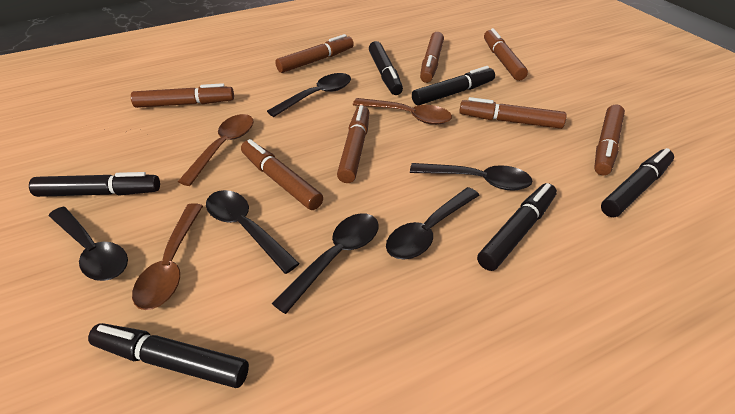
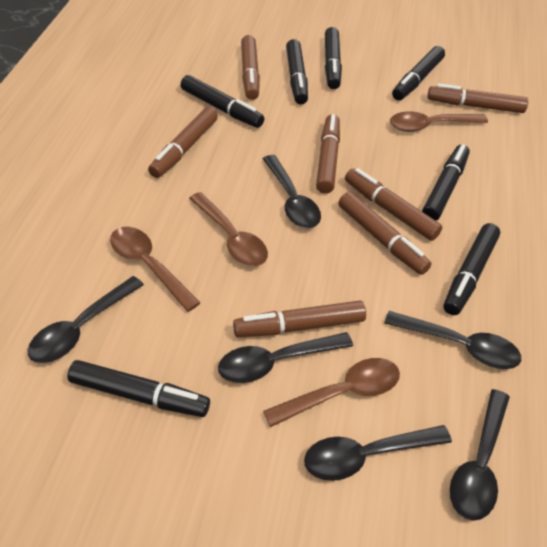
black marker: 6 -> 7
brown marker: 8 -> 7
brown spoon: 3 -> 4

